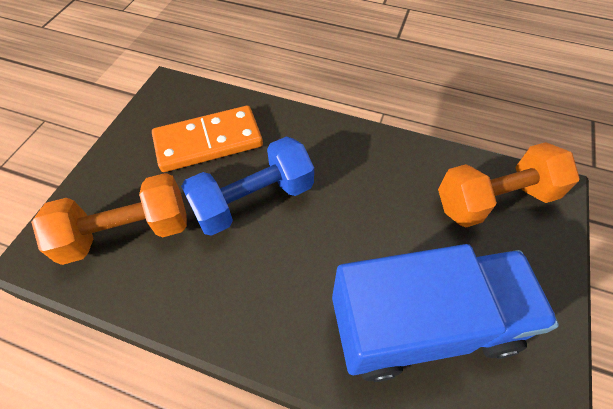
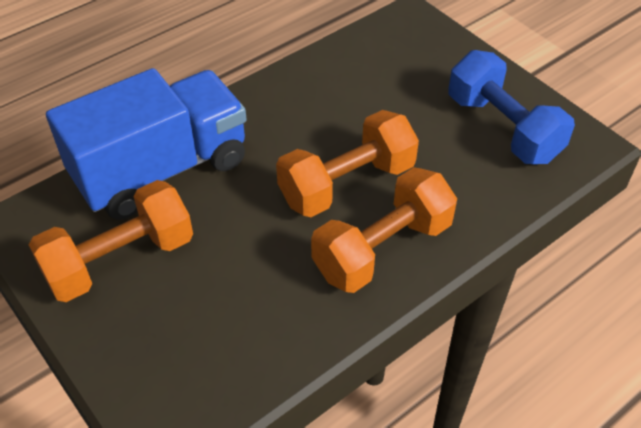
orange domino: 1 -> 0
orange dumbbell: 2 -> 3

